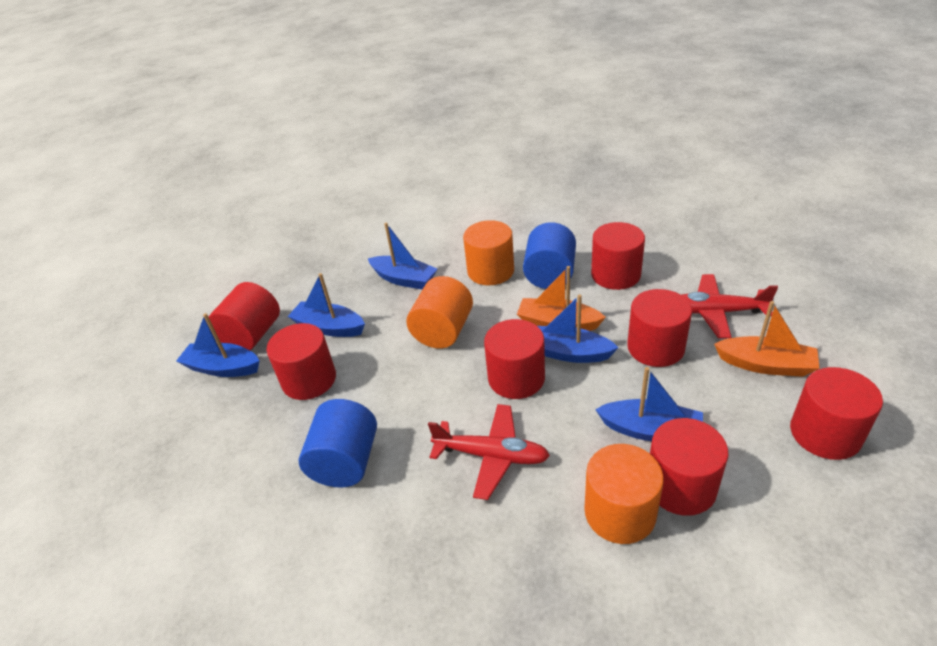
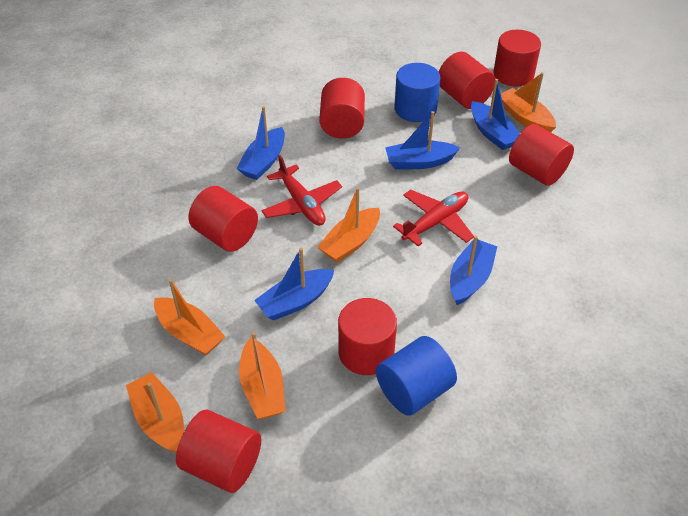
orange boat: 2 -> 5
orange cylinder: 3 -> 0

